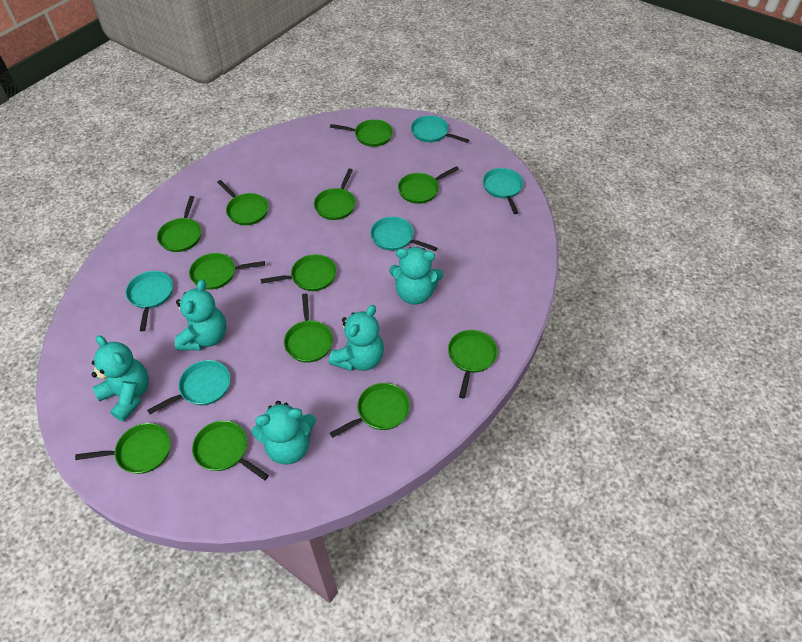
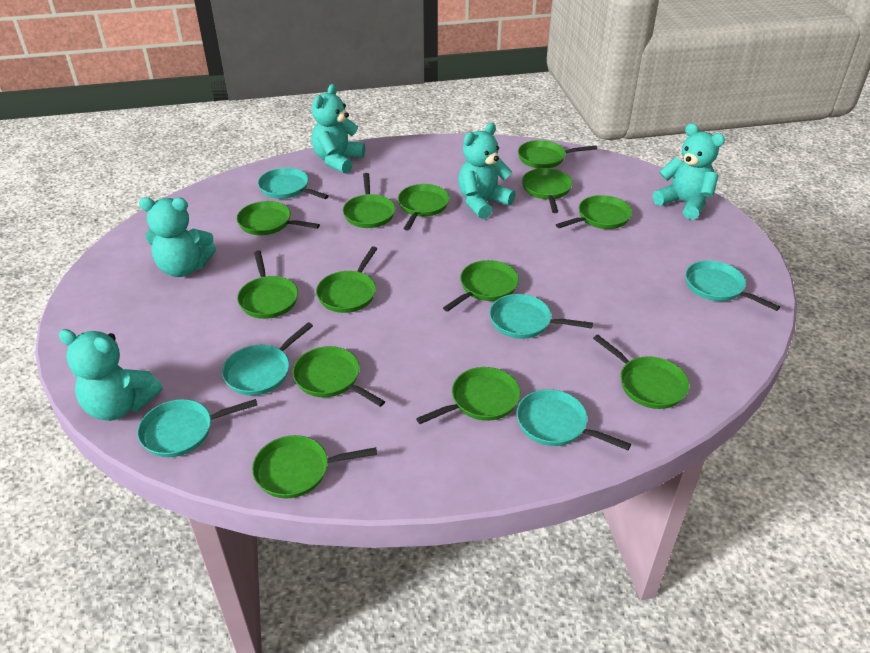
green pan: 12 -> 13
turquoise pan: 5 -> 6

